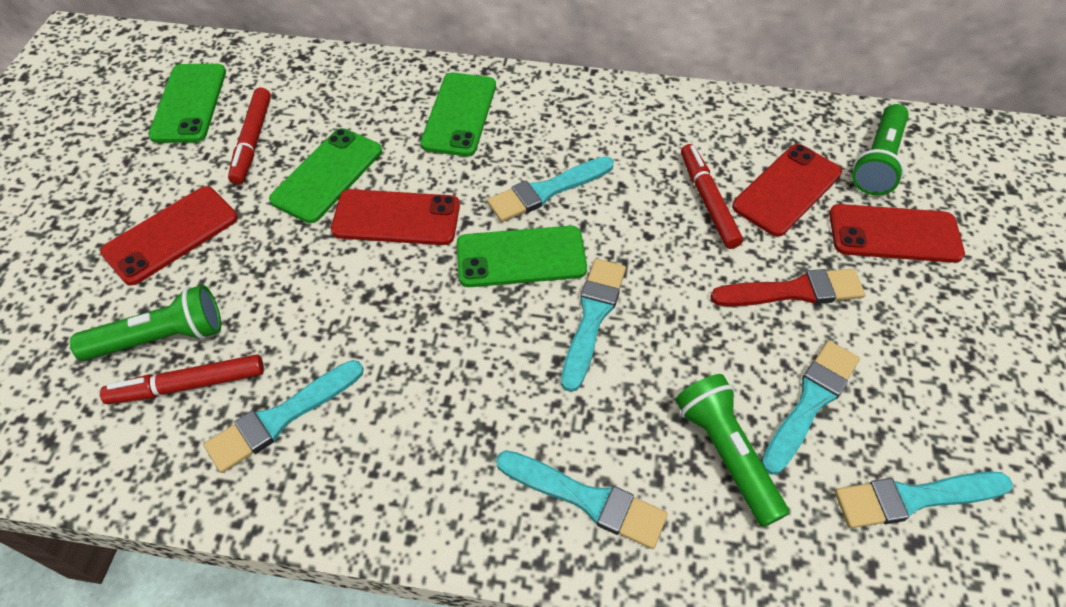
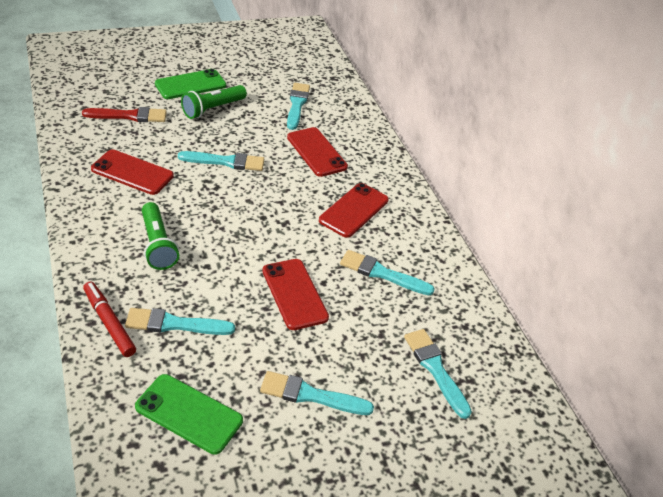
green flashlight: 3 -> 2
green phone: 4 -> 2
red marker: 3 -> 1

